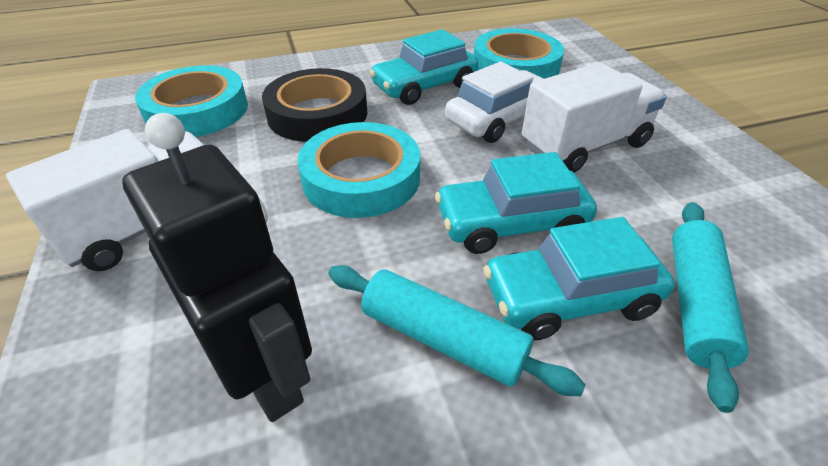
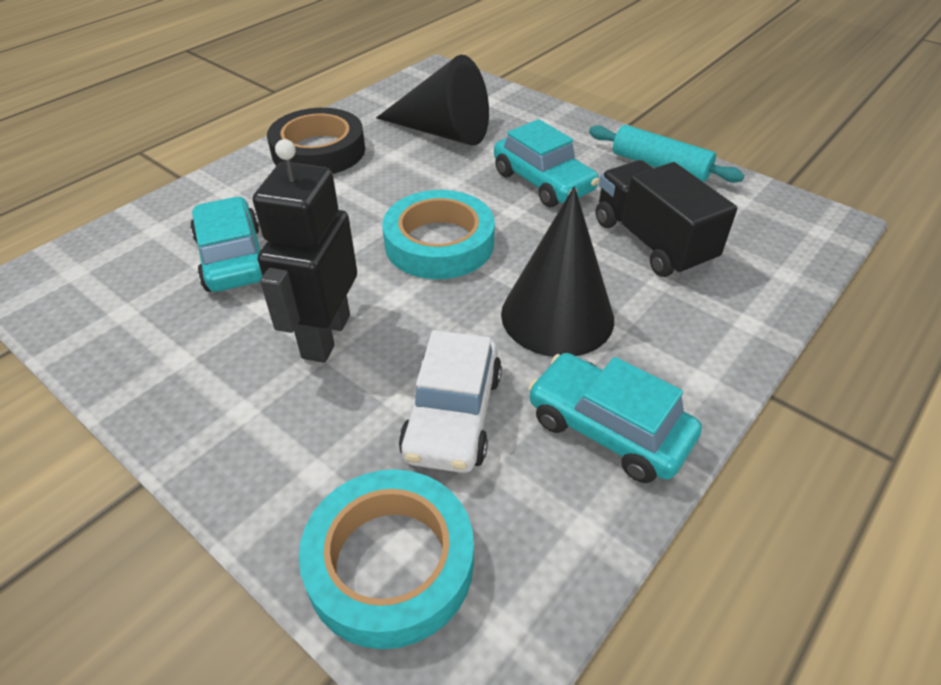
black cone: 0 -> 2
black truck: 0 -> 1
turquoise rolling pin: 2 -> 1
turquoise tape: 3 -> 2
white truck: 2 -> 0

